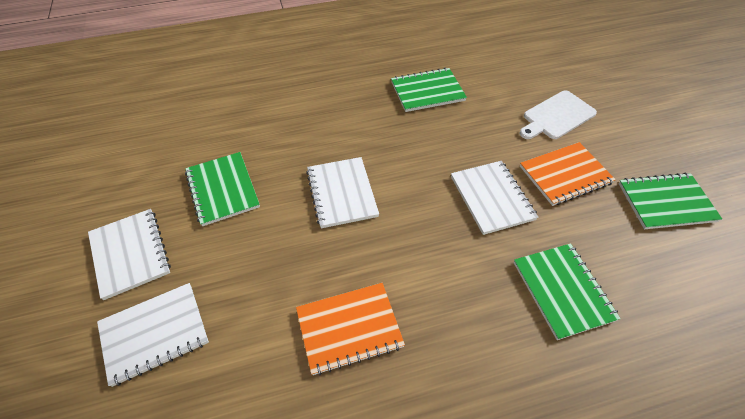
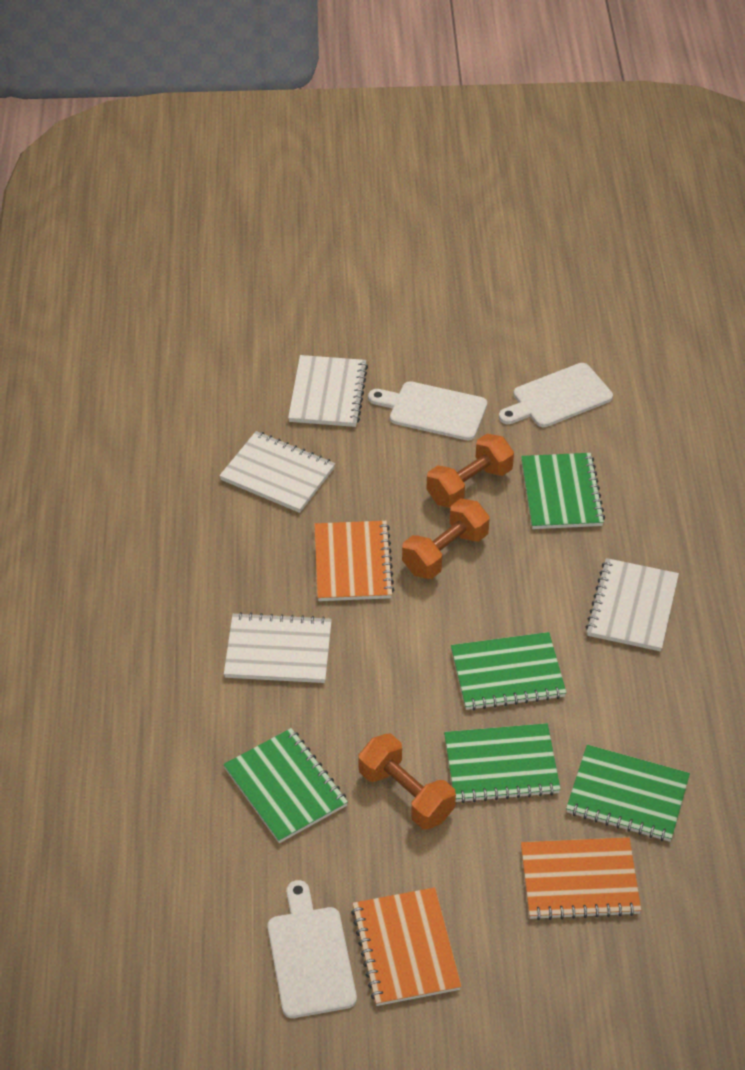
green notebook: 4 -> 5
orange dumbbell: 0 -> 3
orange notebook: 2 -> 3
white cutting board: 1 -> 3

